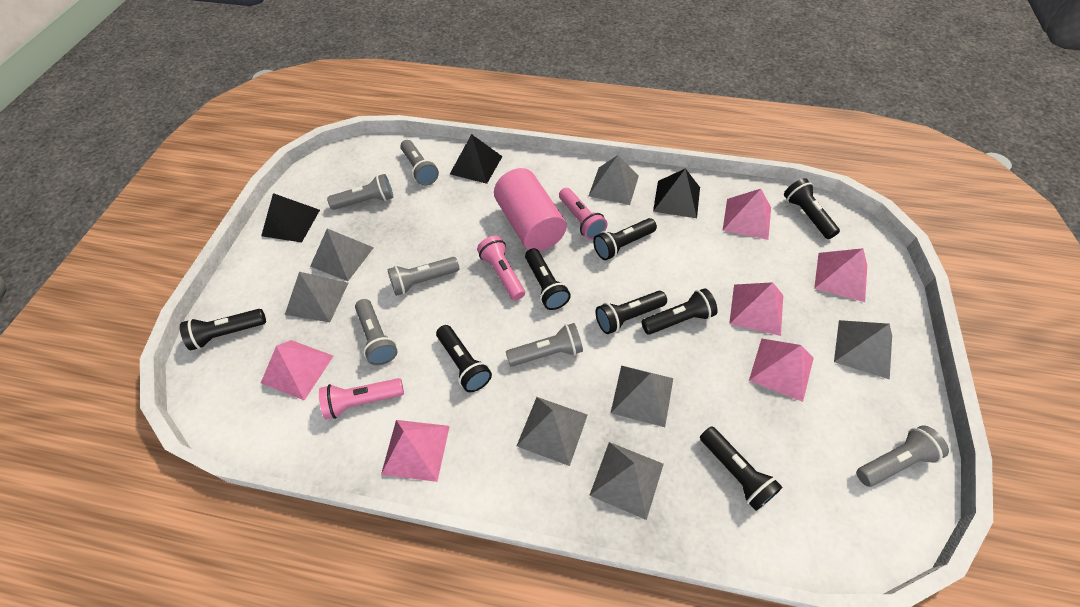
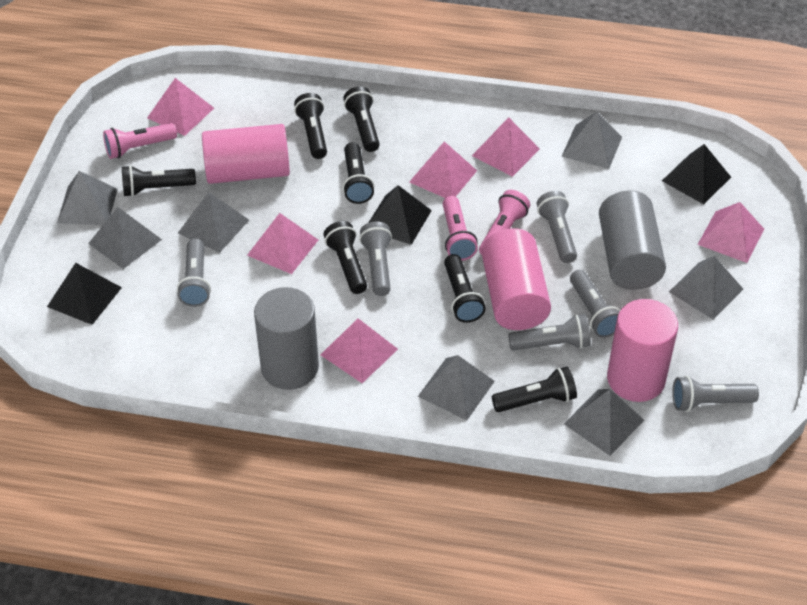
black flashlight: 8 -> 7
grey cylinder: 0 -> 2
pink cylinder: 1 -> 3

